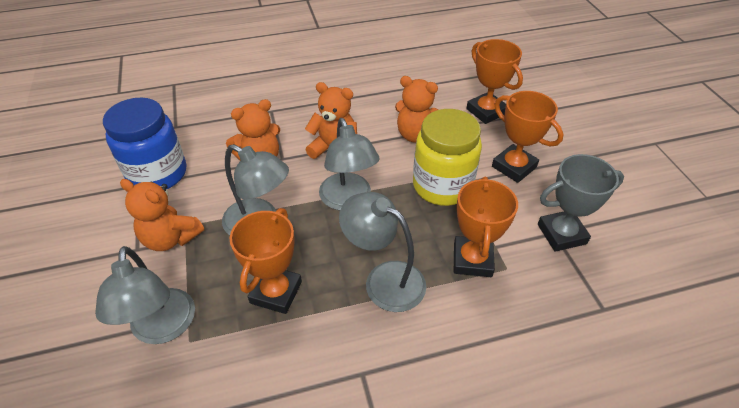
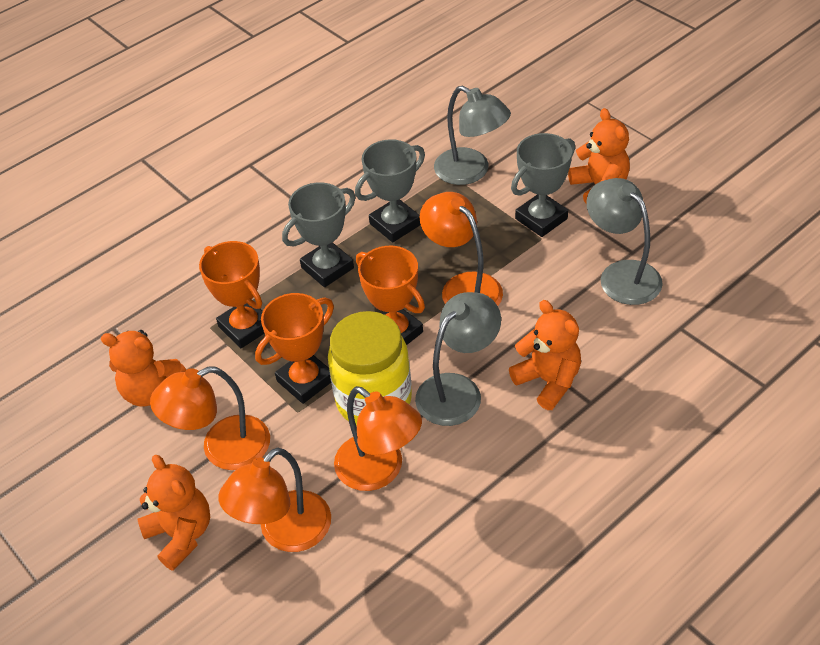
blue jar: 1 -> 0
grey lamp: 4 -> 3
grey trophy: 1 -> 3
orange lamp: 0 -> 4
orange trophy: 4 -> 3

